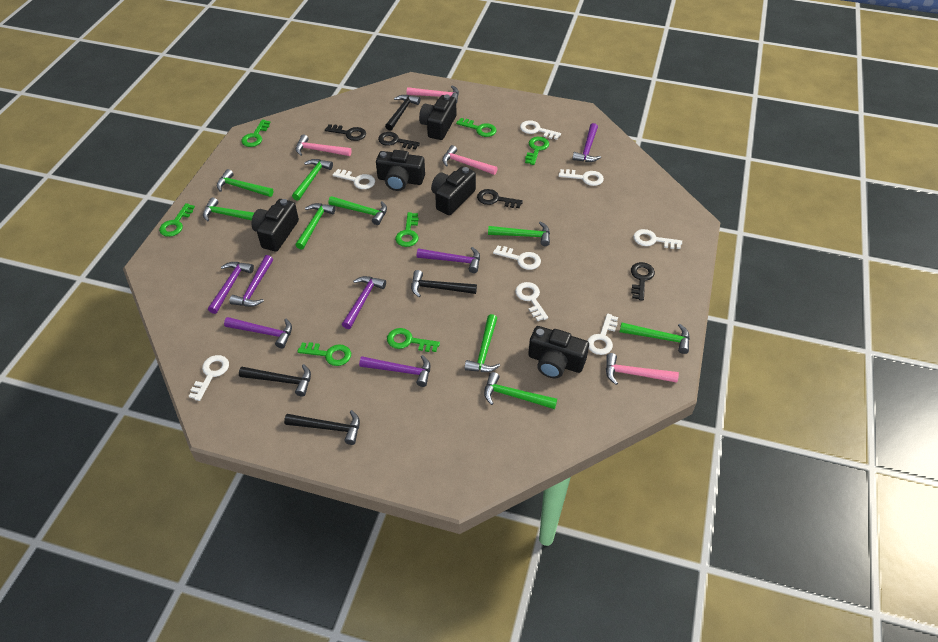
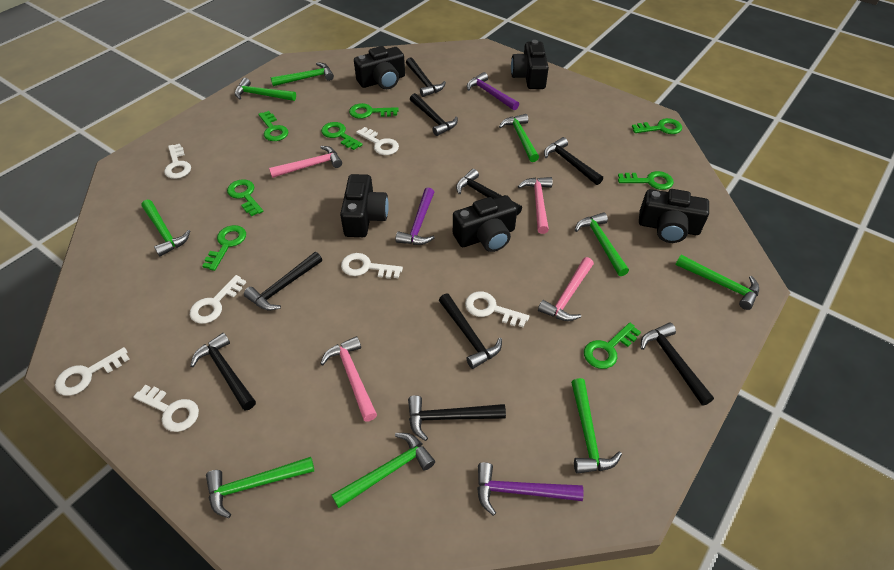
black hammer: 4 -> 9
black key: 4 -> 0
green key: 7 -> 8
purple hammer: 7 -> 3
white key: 8 -> 7

